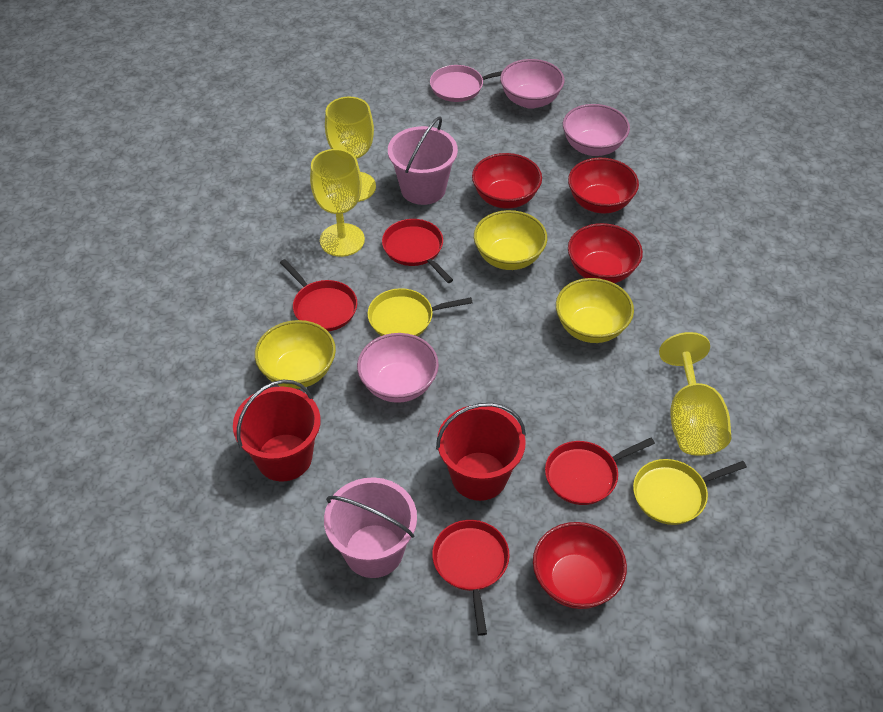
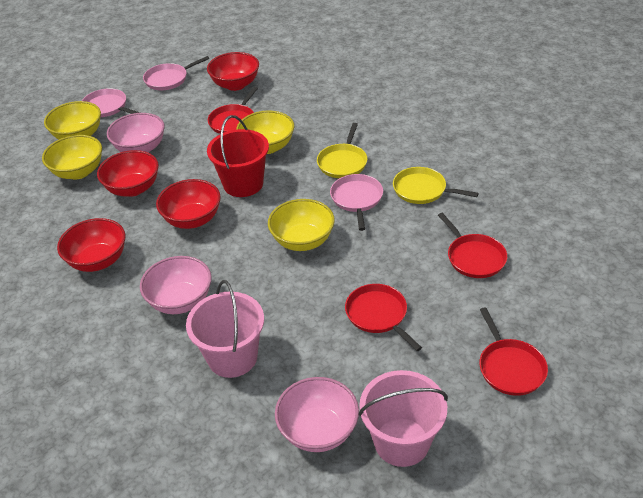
pink pan: 1 -> 3
red bucket: 2 -> 1
yellow bowl: 3 -> 4
yellow goblet: 3 -> 0

